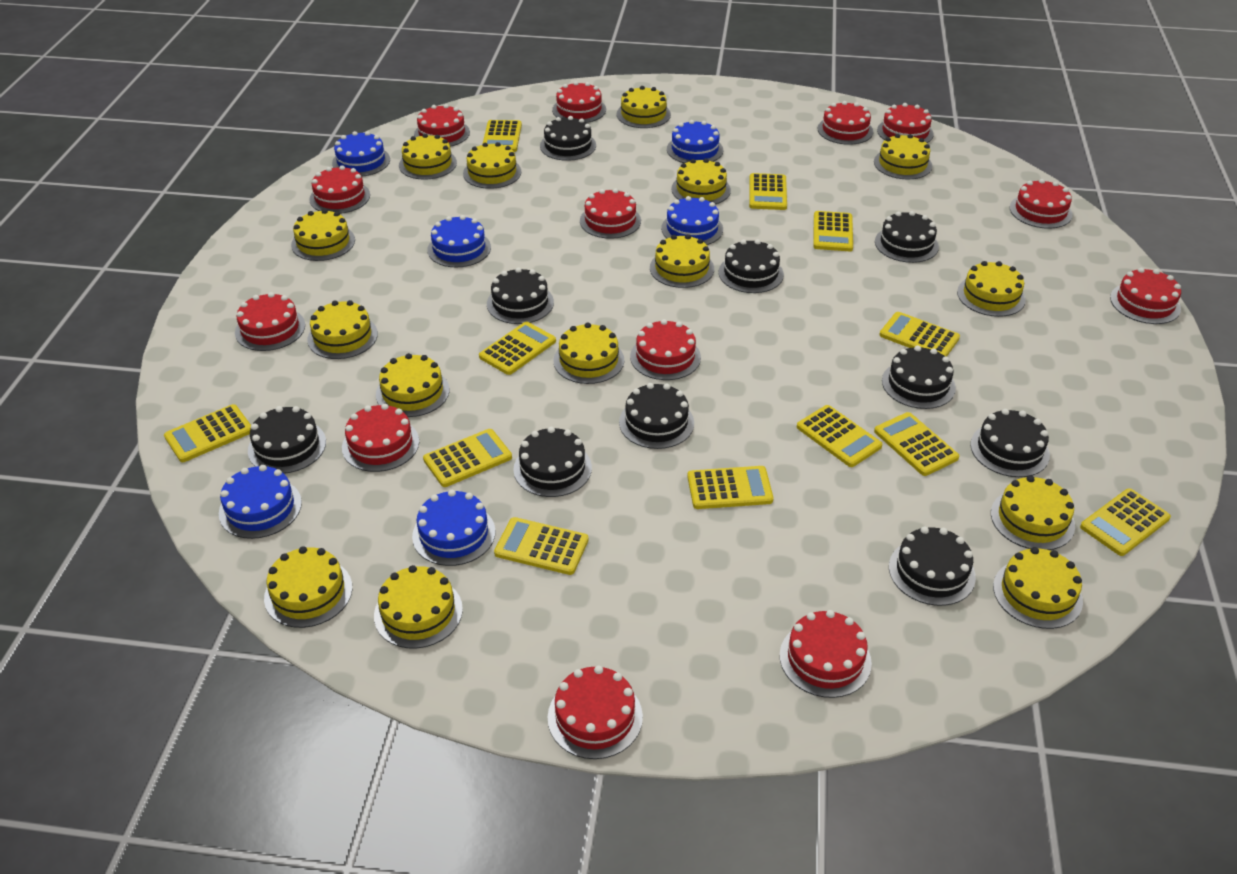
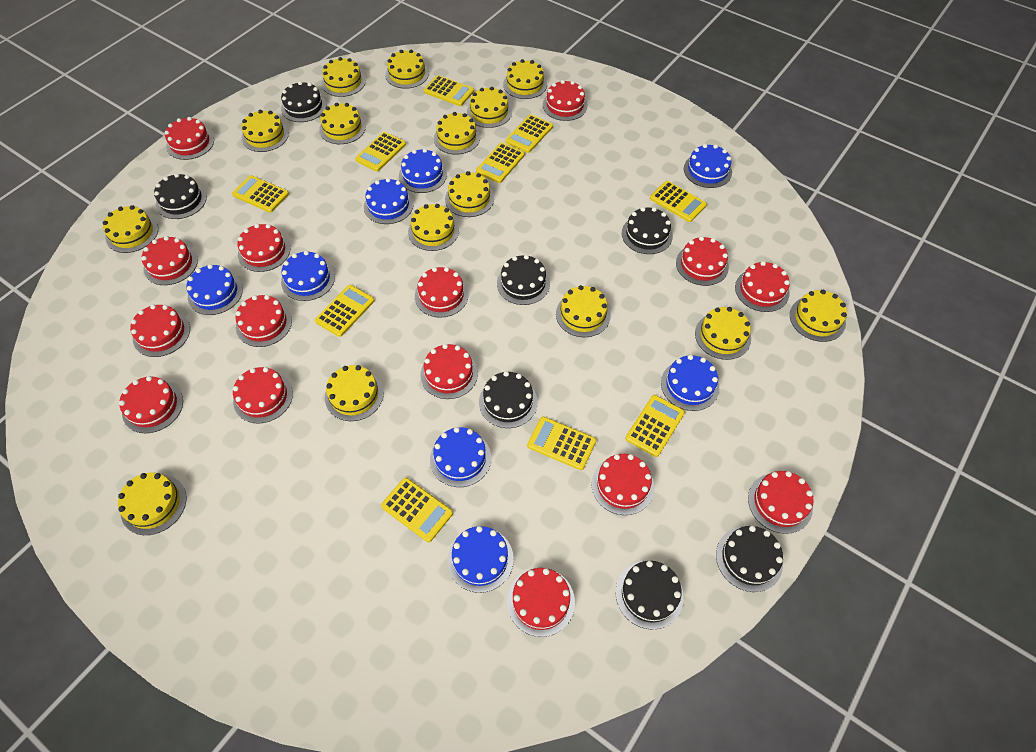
black cake: 10 -> 7
blue cake: 6 -> 8
red cake: 13 -> 15
yellow calculator: 12 -> 10

